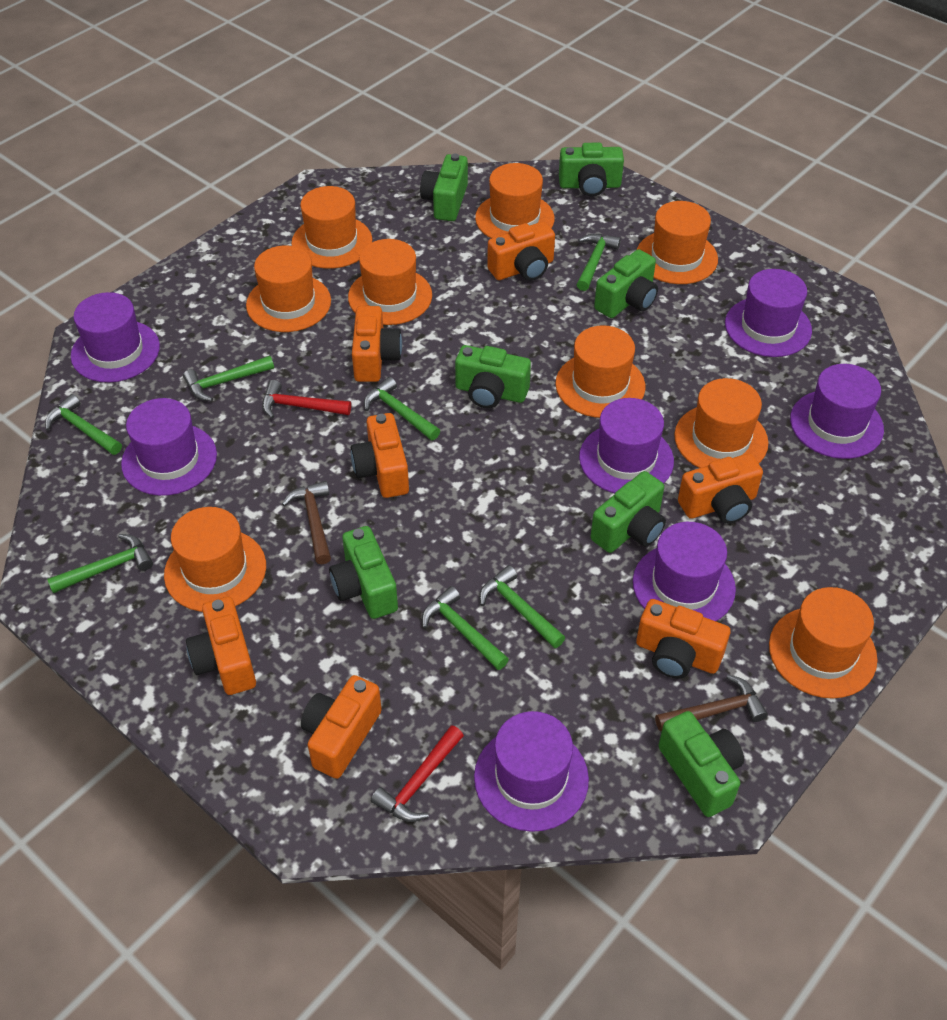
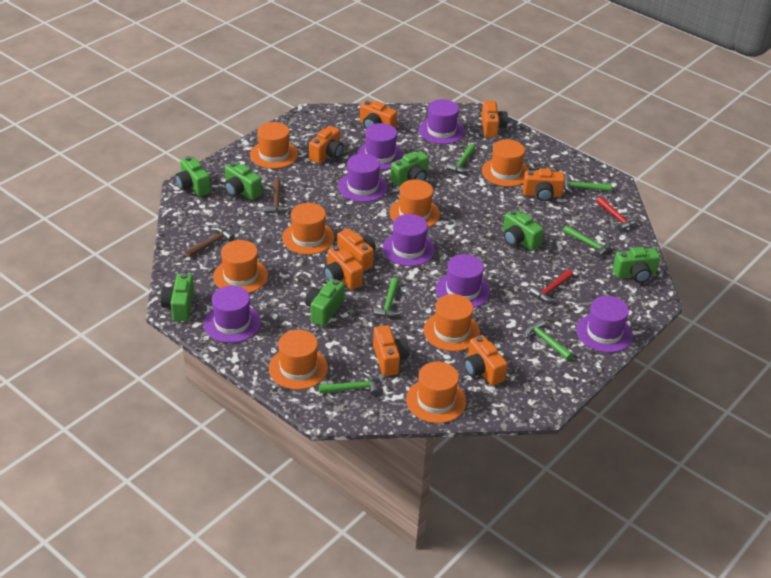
green hammer: 7 -> 6
orange camera: 7 -> 8
orange hat: 9 -> 8

